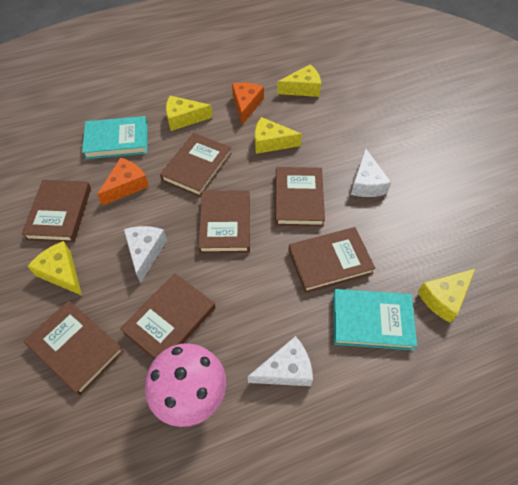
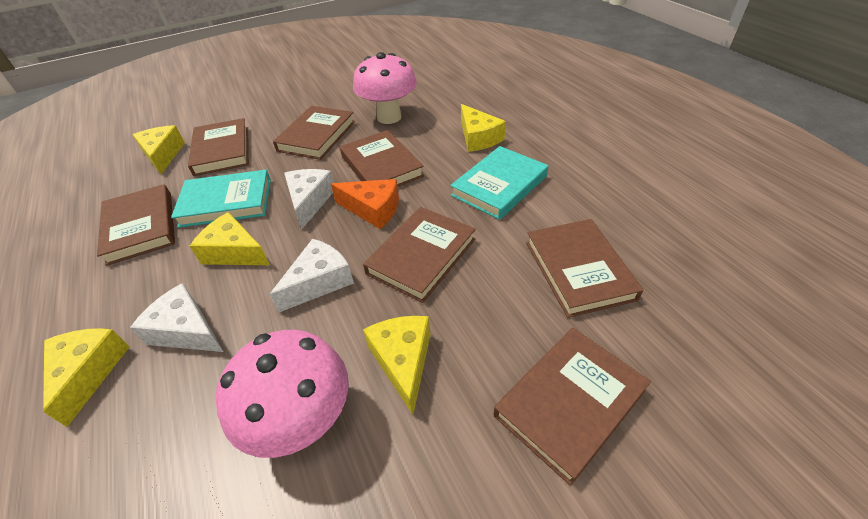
orange cheese: 2 -> 1
pink mushroom: 1 -> 2

